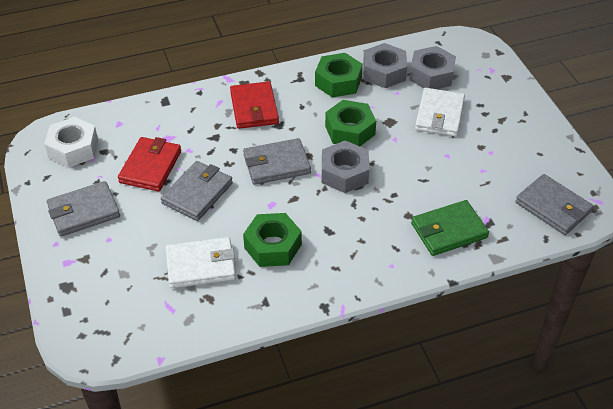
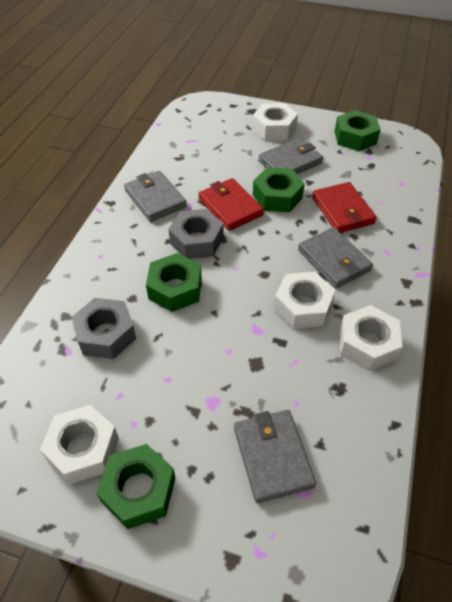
green nut: 3 -> 4
green wallet: 1 -> 0
grey nut: 3 -> 2
white nut: 1 -> 4
white wallet: 2 -> 0

